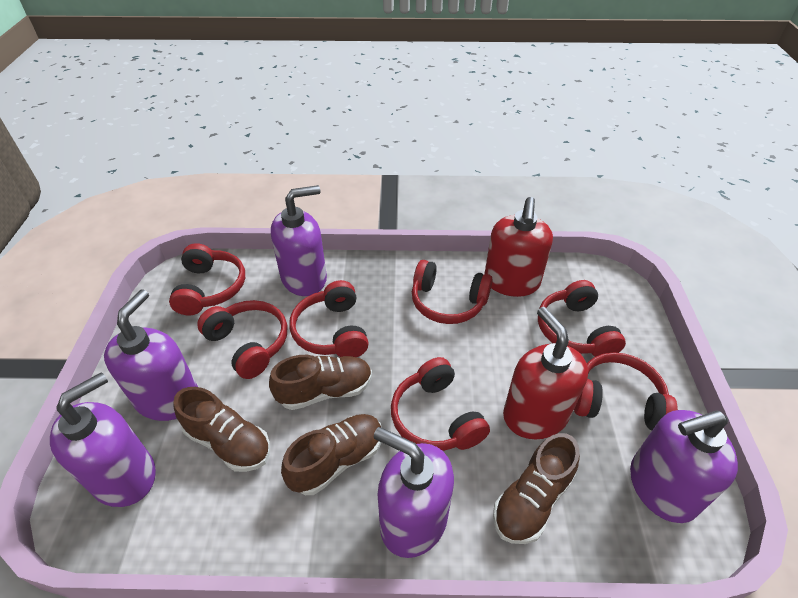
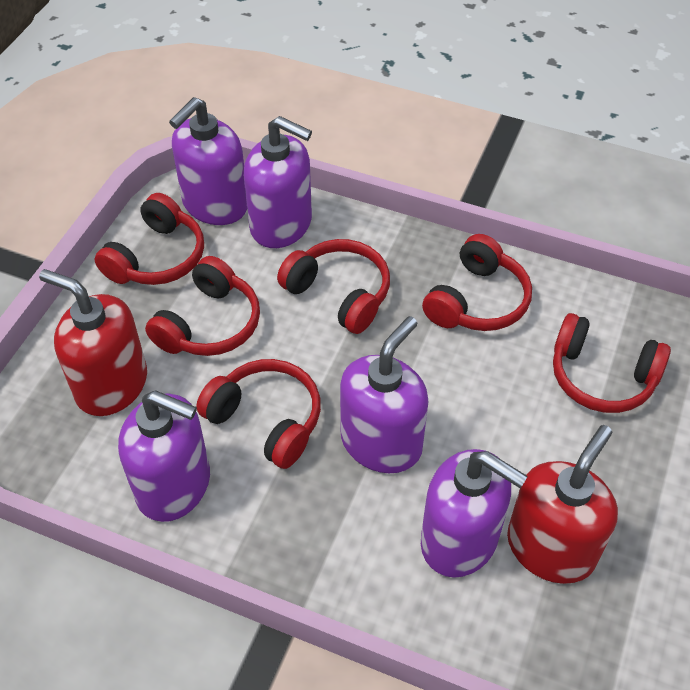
brown shoe: 4 -> 0
red headphones: 7 -> 6

